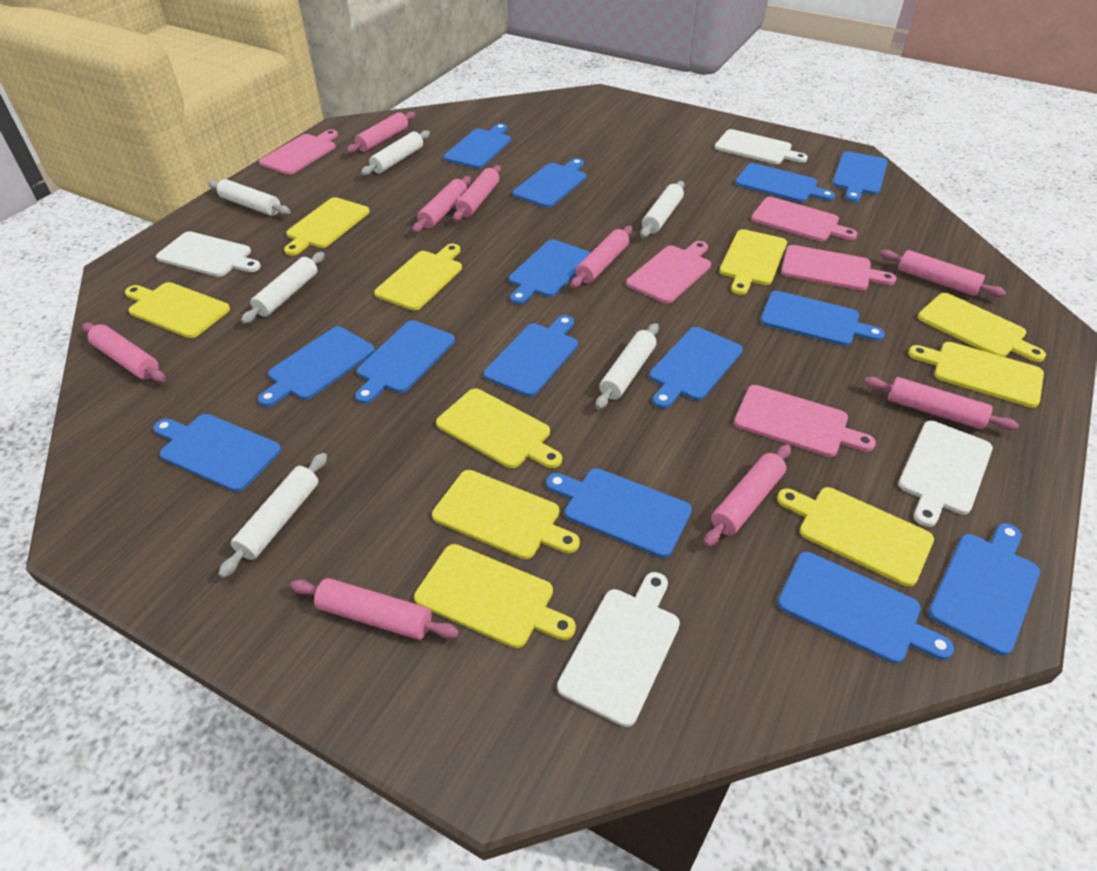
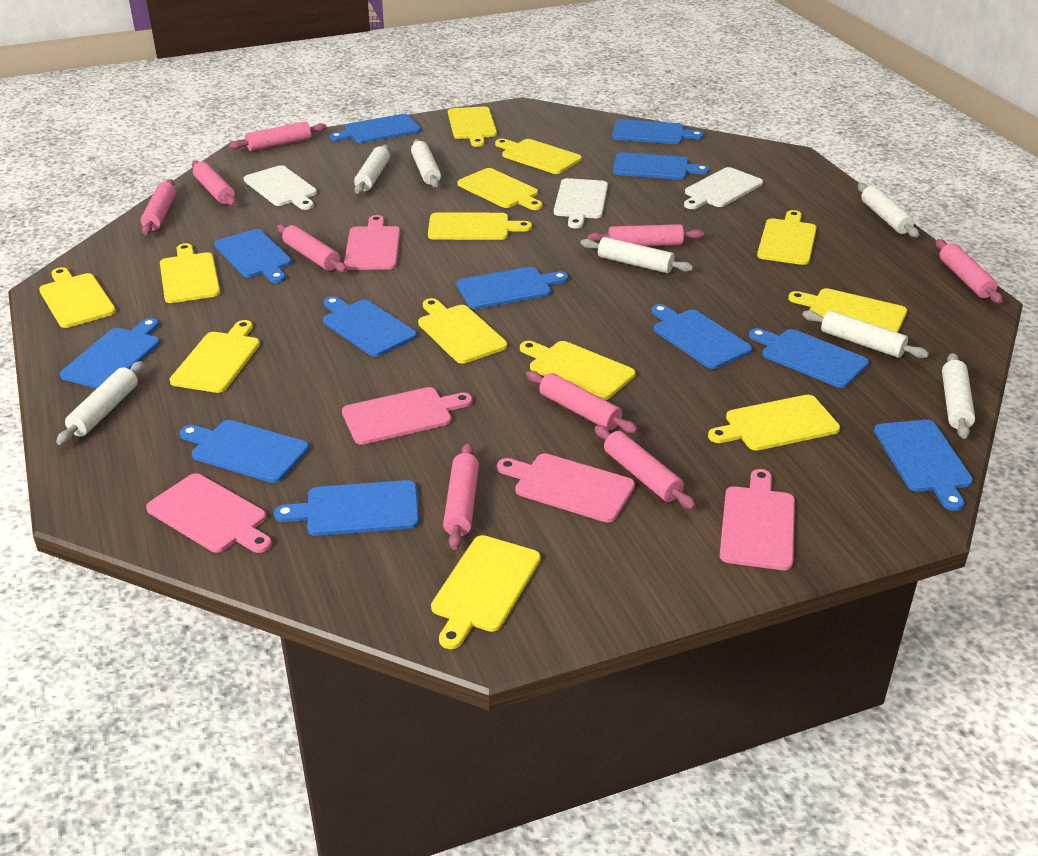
blue cutting board: 14 -> 12
white cutting board: 4 -> 3
white rolling pin: 6 -> 7
yellow cutting board: 10 -> 13

